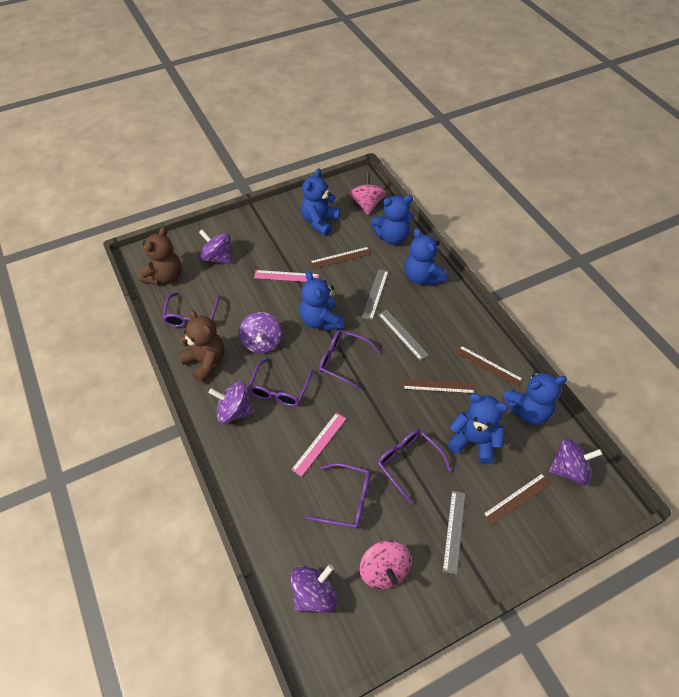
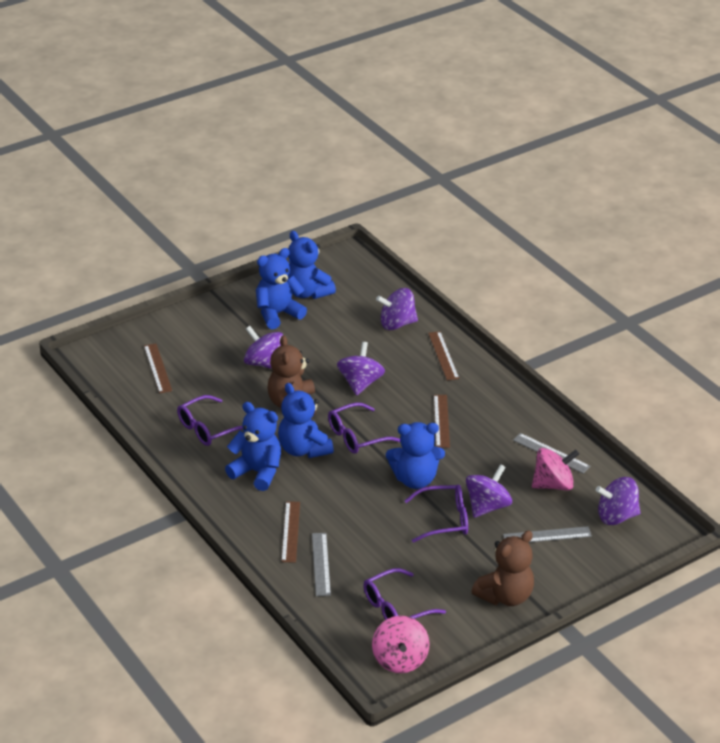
blue teddy bear: 6 -> 5
pink ruler: 2 -> 0
purple glasses: 5 -> 4

